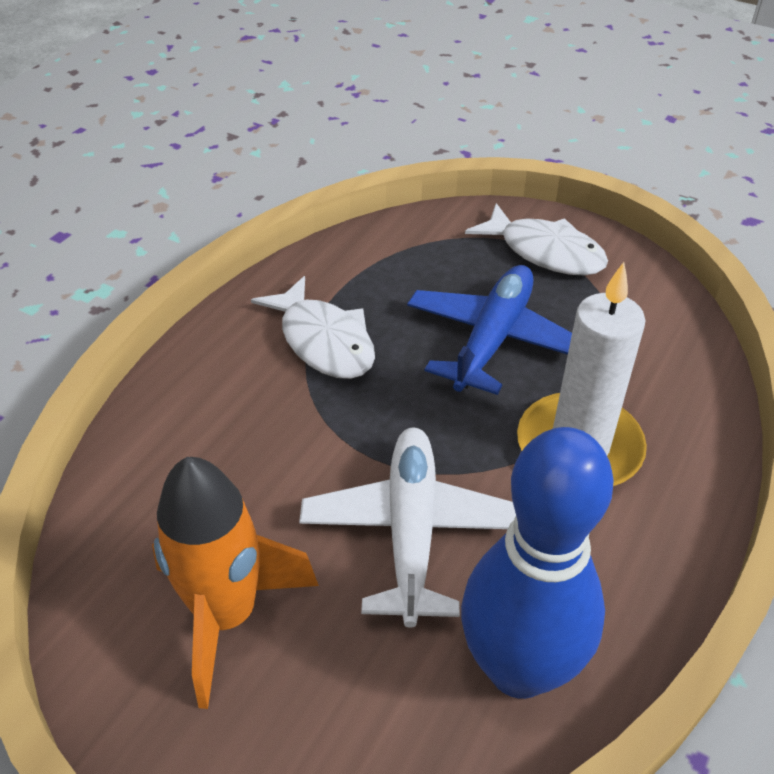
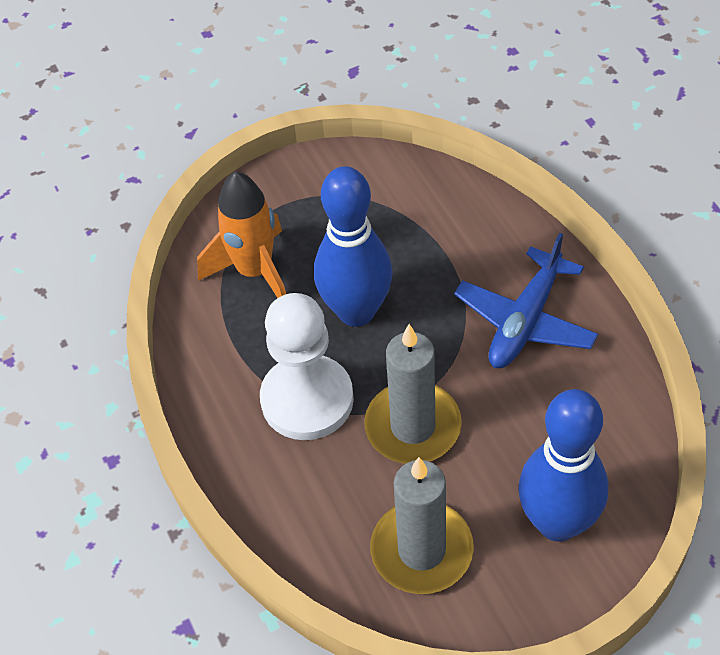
blue bowling pin: 1 -> 2
grey candle: 0 -> 2
white candle: 1 -> 0
white fish: 2 -> 0
white pawn: 0 -> 1
white plane: 1 -> 0

